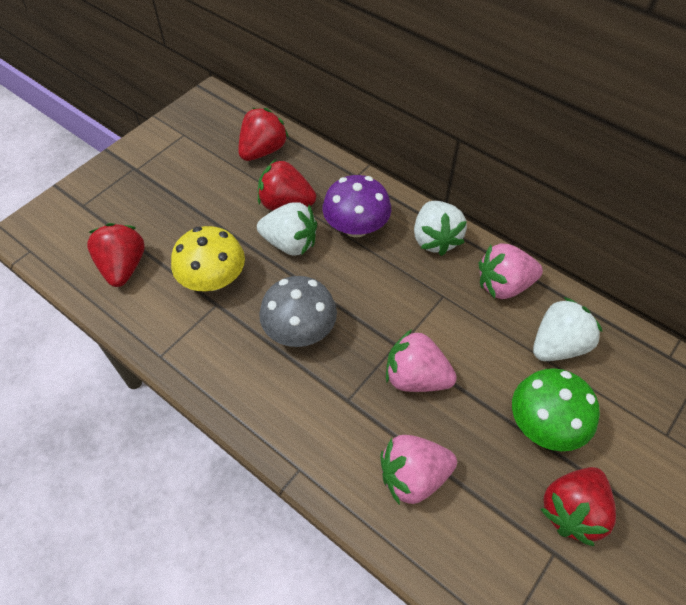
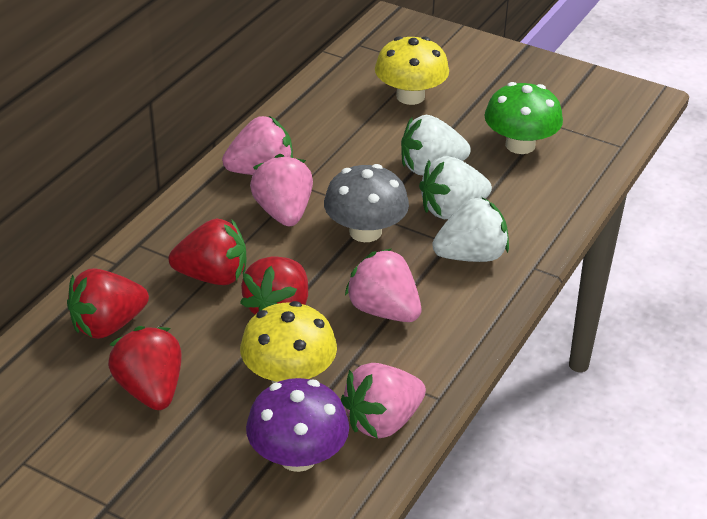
pink strawberry: 3 -> 4
yellow mushroom: 1 -> 2

